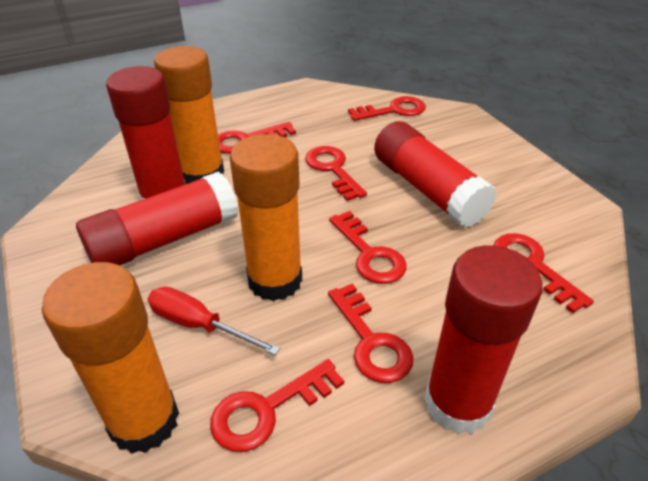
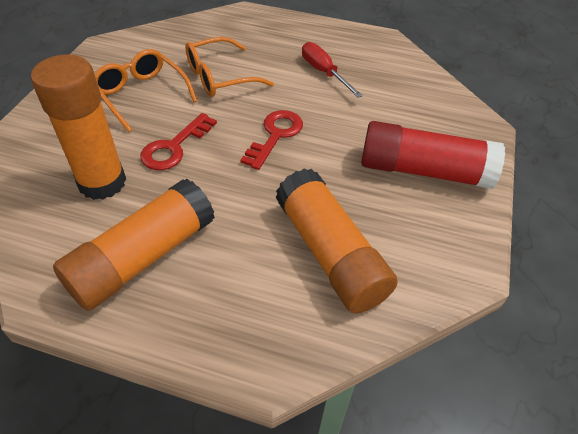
orange glasses: 0 -> 2
red glue stick: 4 -> 1
red key: 7 -> 2

